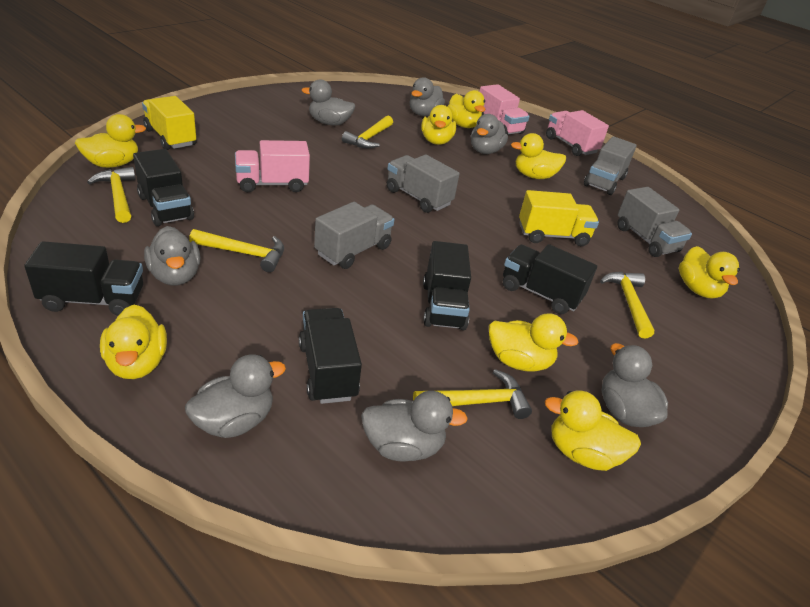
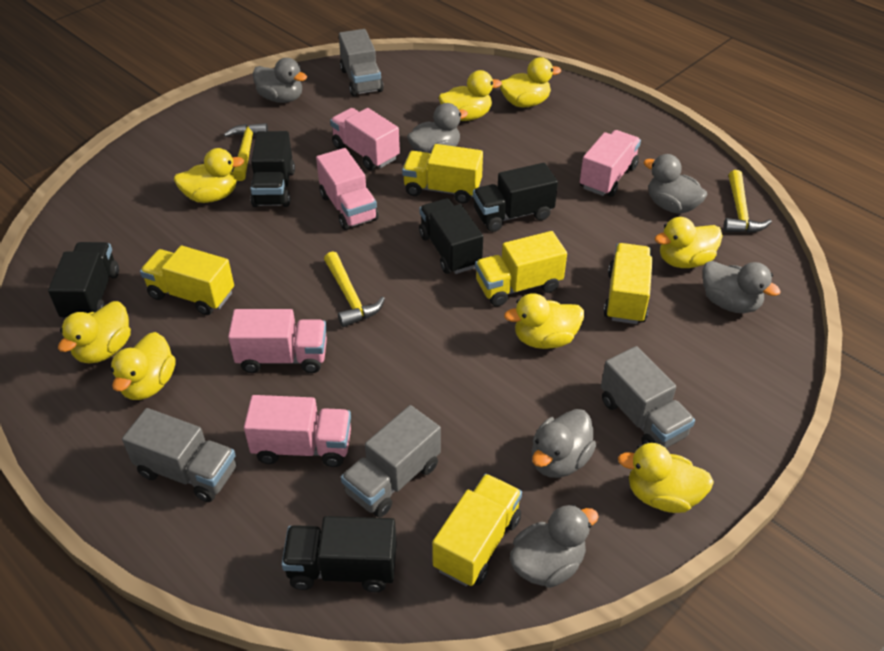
grey duck: 7 -> 6
pink truck: 3 -> 5
yellow hammer: 5 -> 3
yellow truck: 2 -> 5

